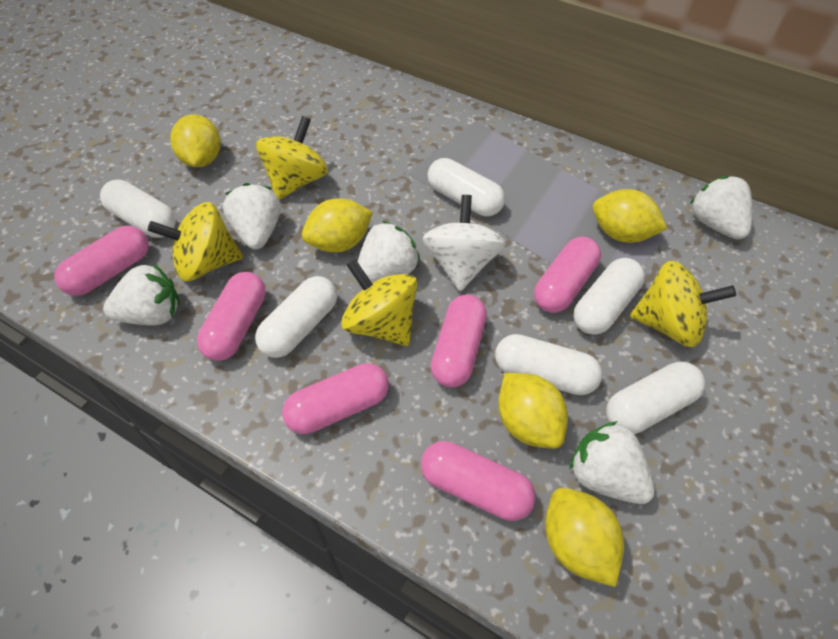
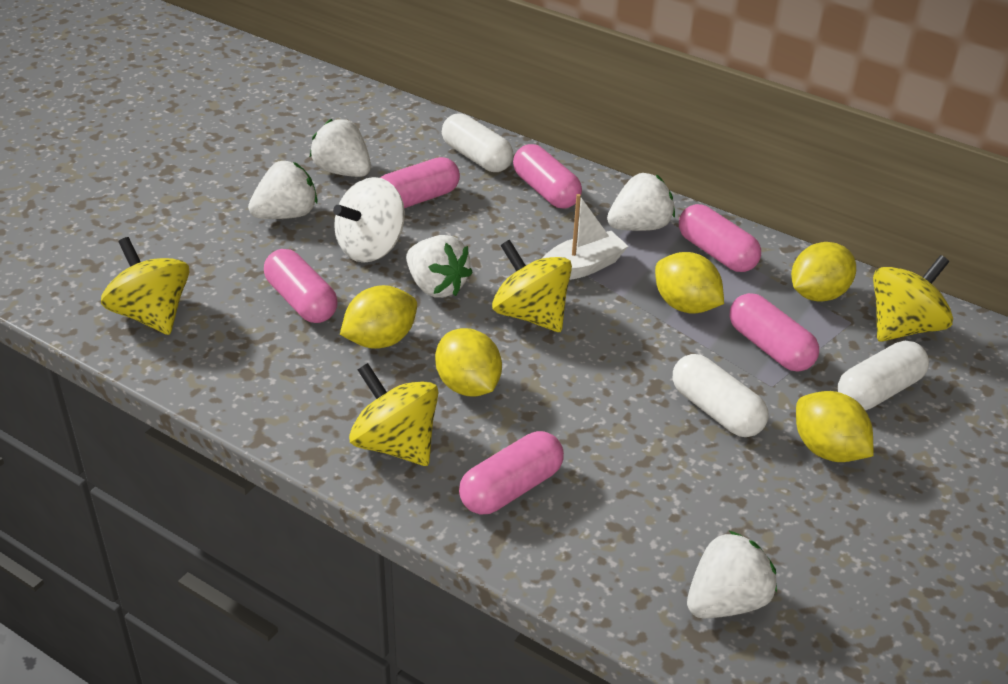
white boat: 0 -> 1
white capsule: 6 -> 3

